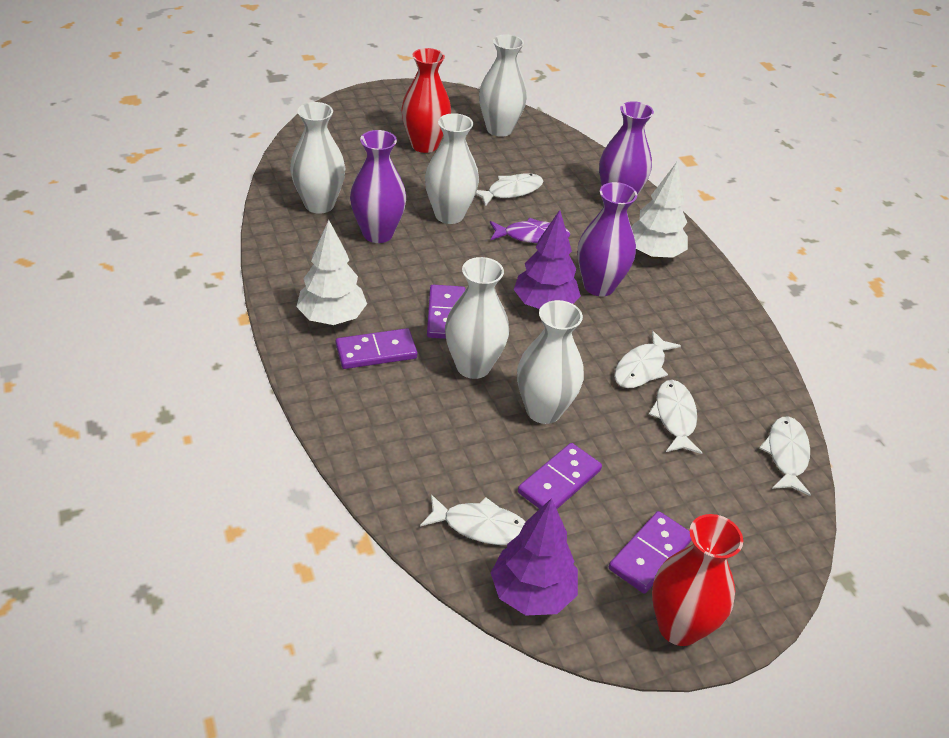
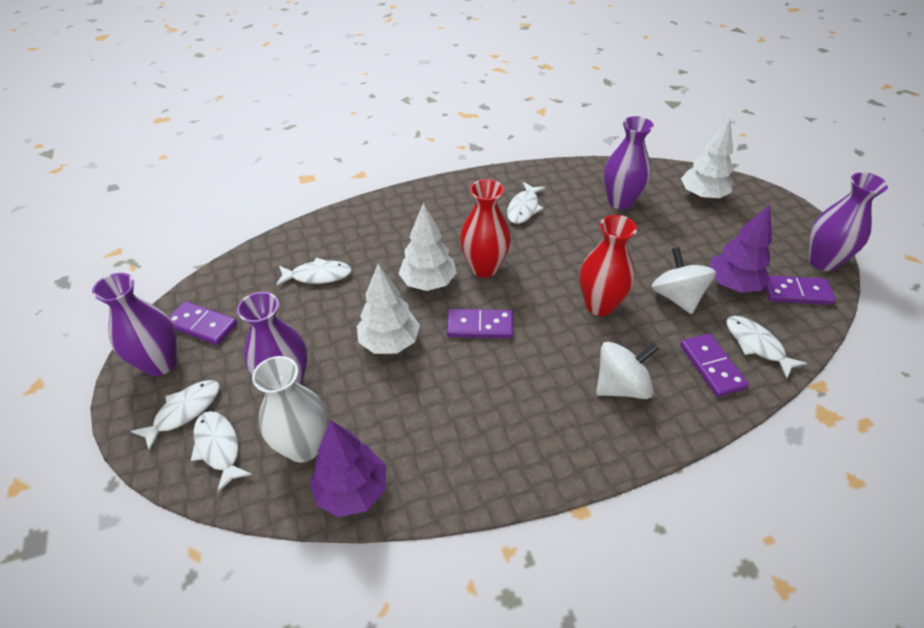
purple fish: 1 -> 0
purple vase: 3 -> 4
white spinning top: 0 -> 2
white tree: 2 -> 3
white vase: 5 -> 1

